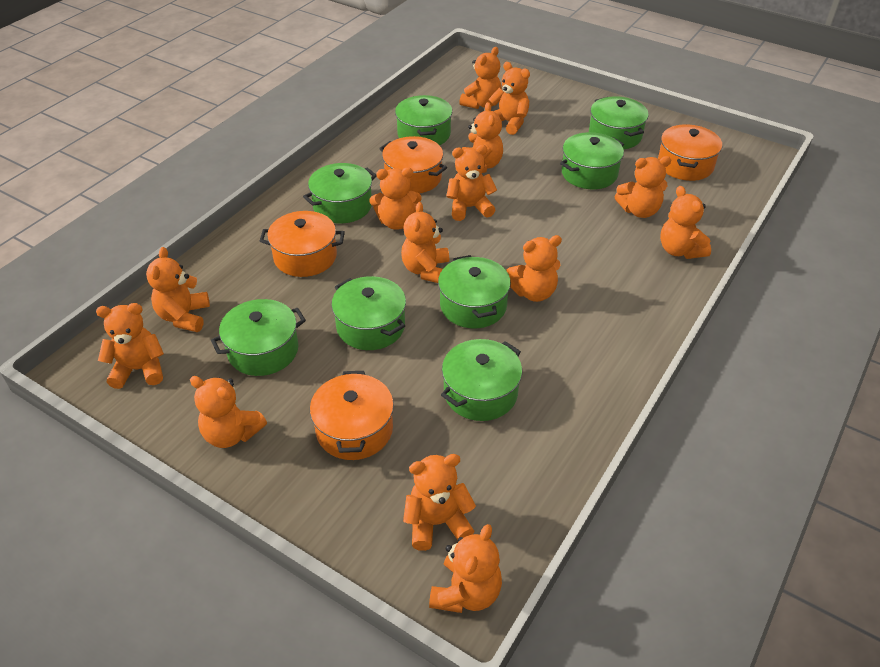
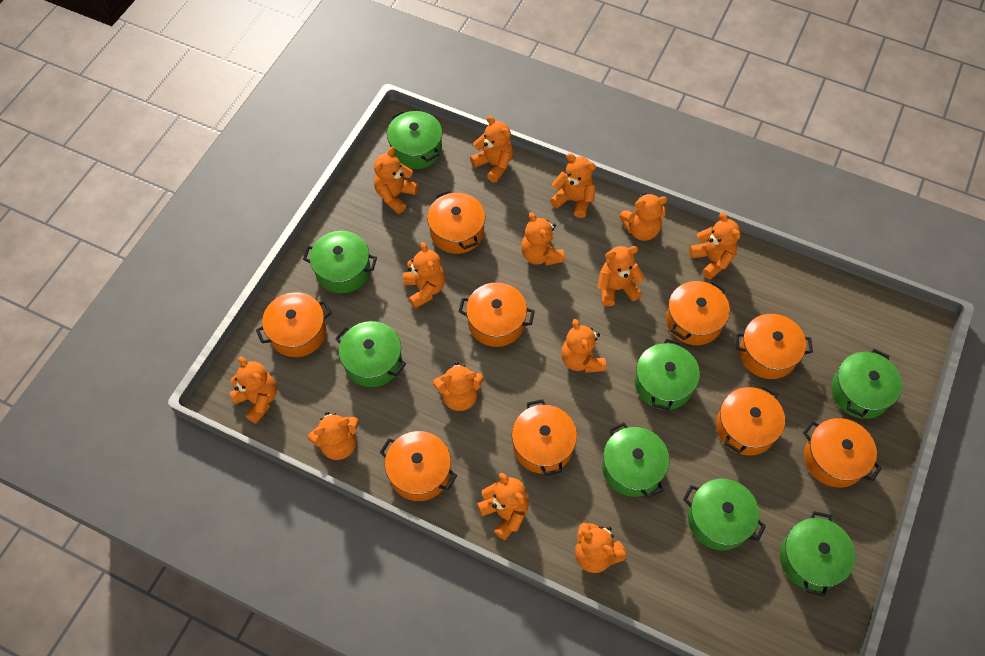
orange pot: 4 -> 9

